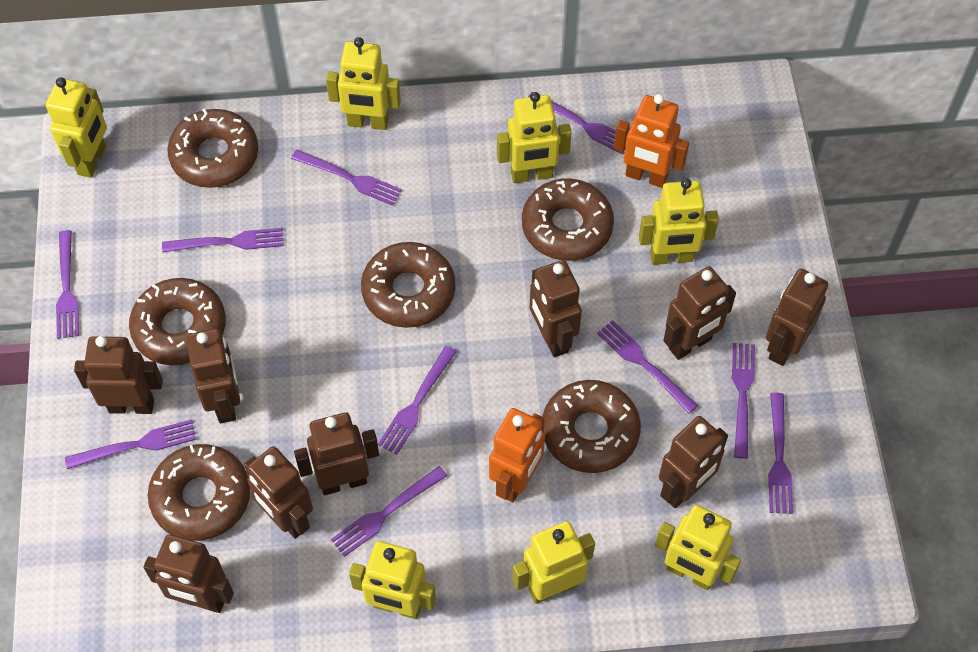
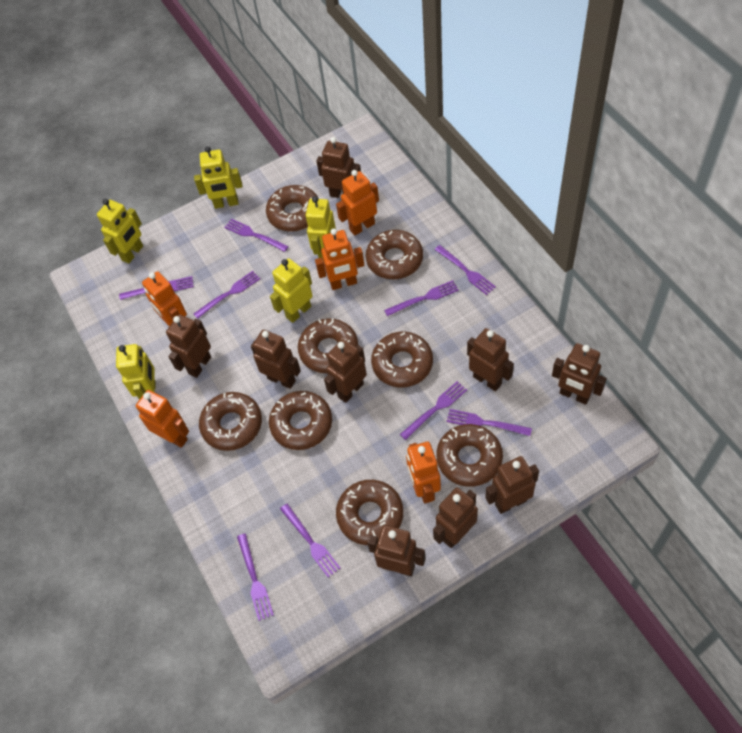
brown donut: 6 -> 8
orange robot: 2 -> 5
purple fork: 10 -> 9
yellow robot: 7 -> 5

